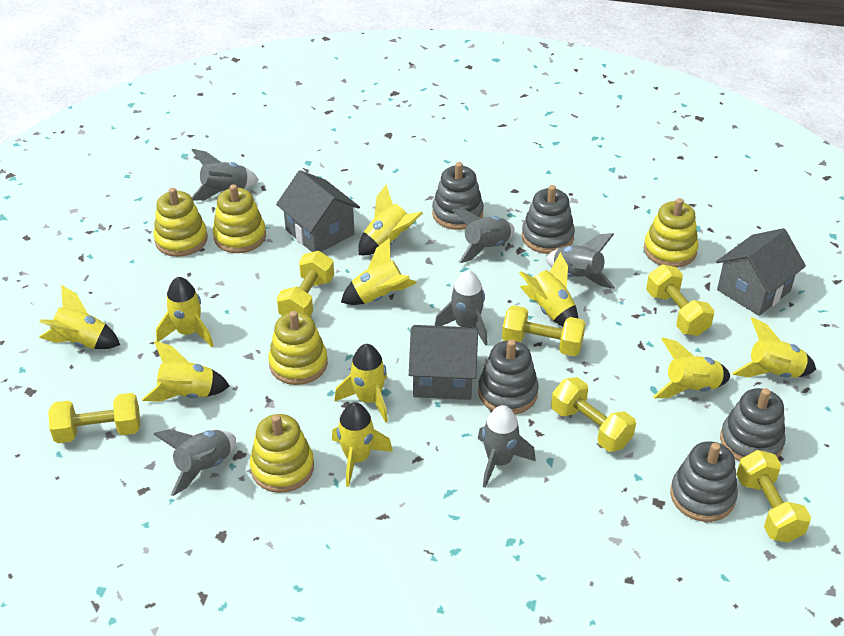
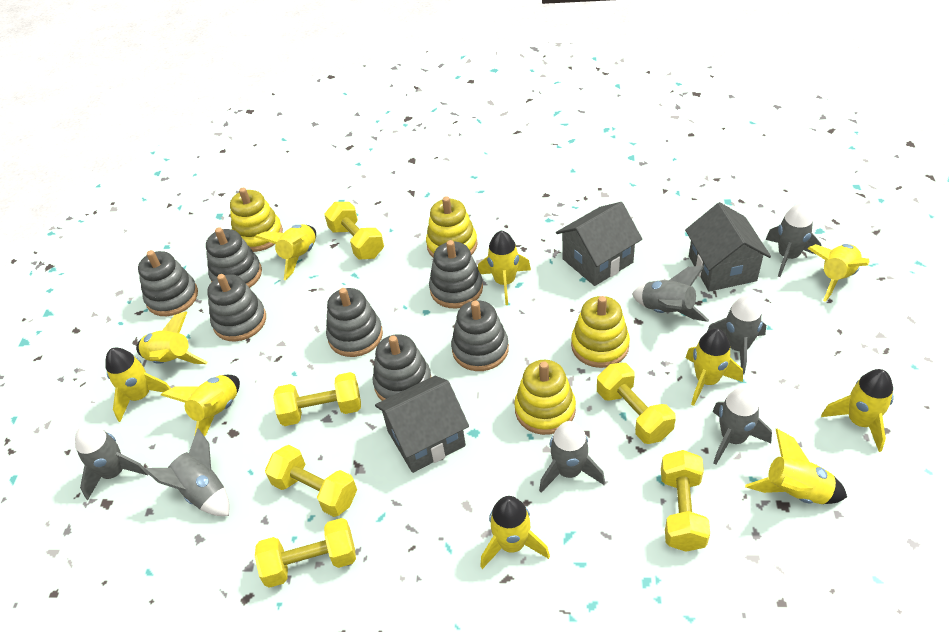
grey rocket: 6 -> 7
grey stacking toy: 5 -> 7
yellow stacking toy: 5 -> 4

